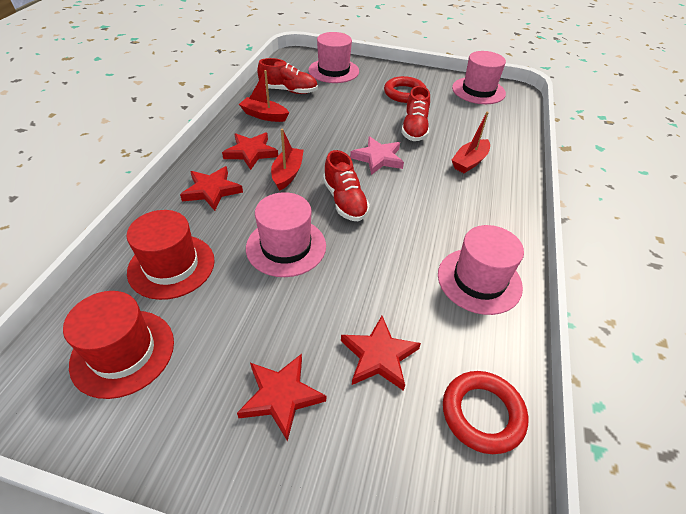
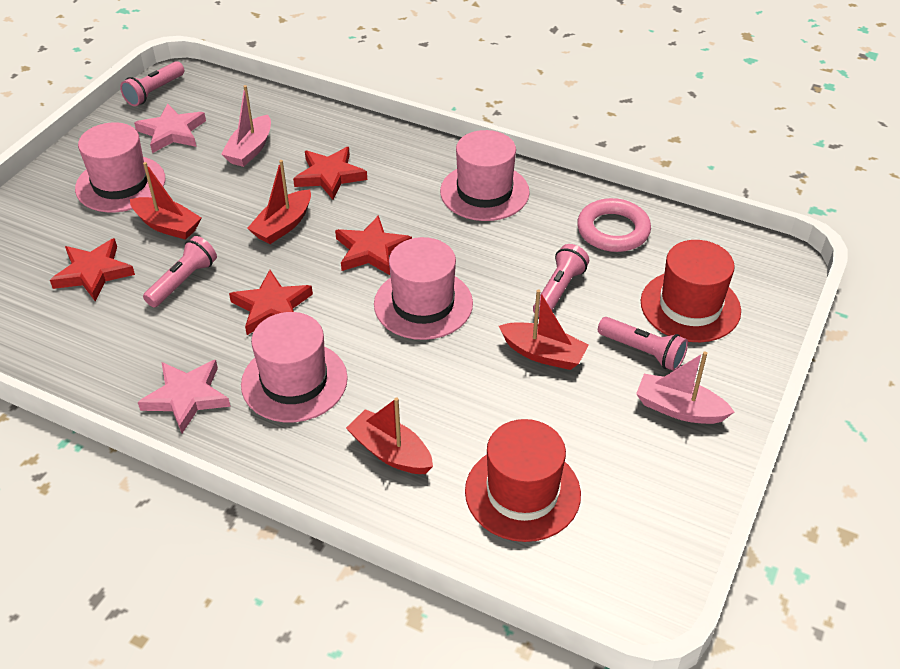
pink boat: 0 -> 2
pink flashlight: 0 -> 4
pink ring: 0 -> 1
pink star: 1 -> 2
red boat: 3 -> 4
red ring: 2 -> 0
red shoe: 3 -> 0

